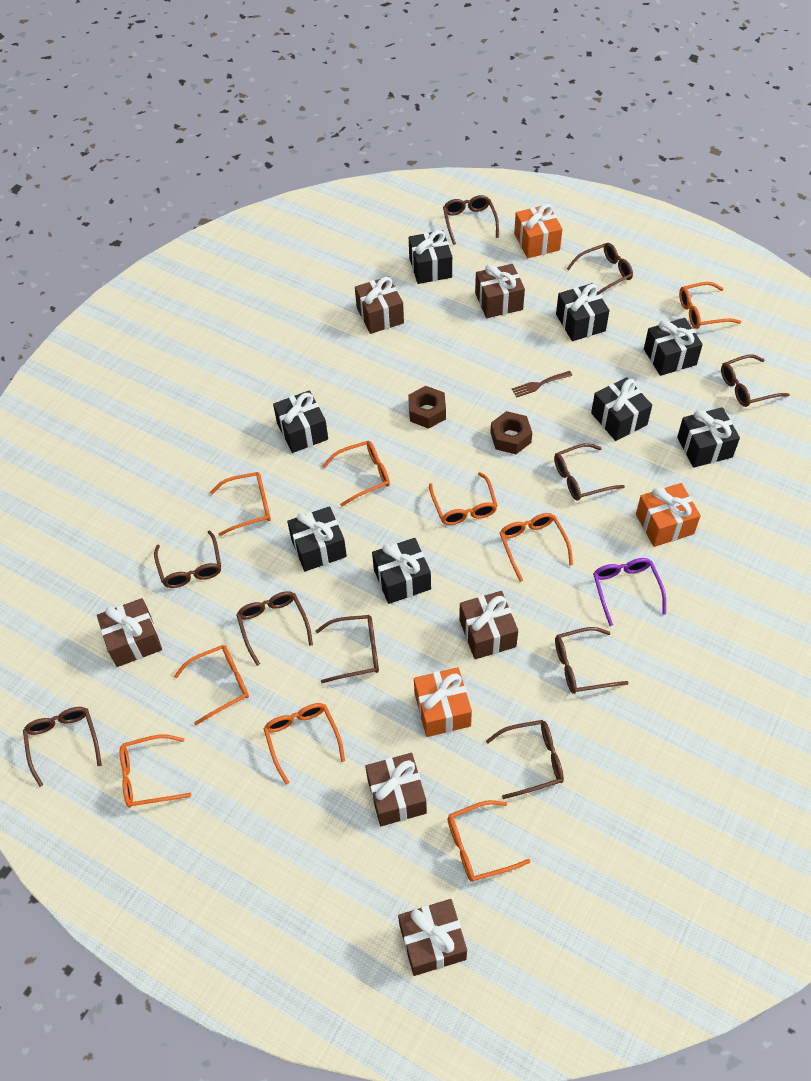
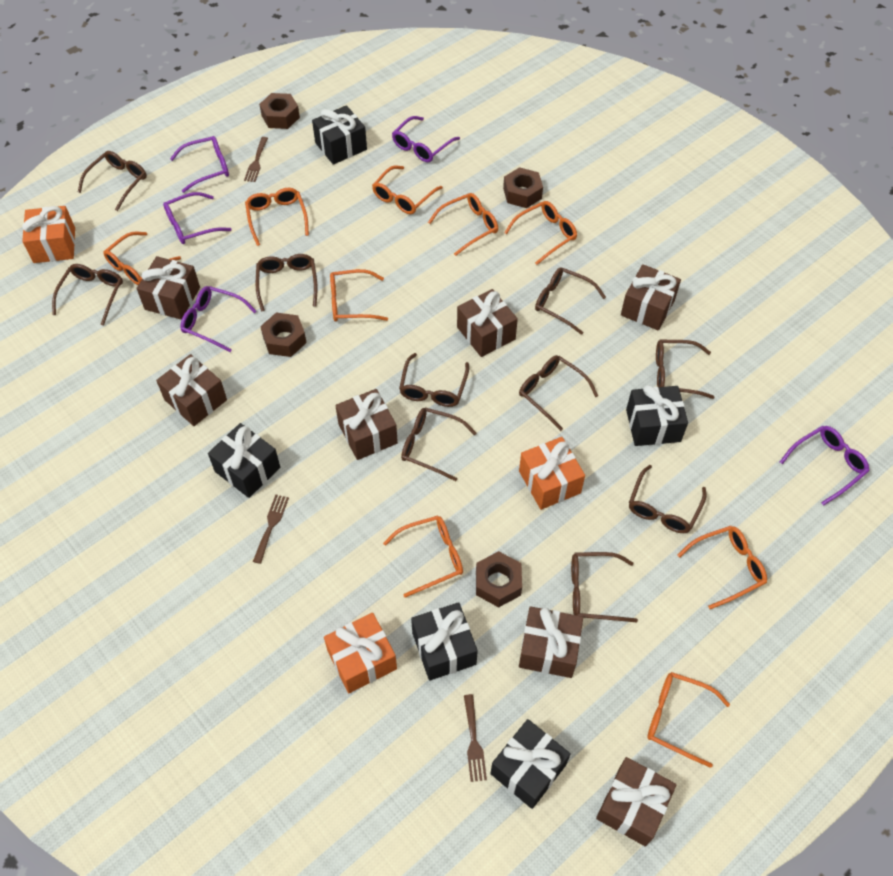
black gift: 8 -> 5
brown fork: 1 -> 3
brown gift: 6 -> 7
brown nut: 2 -> 4
purple glasses: 1 -> 5

